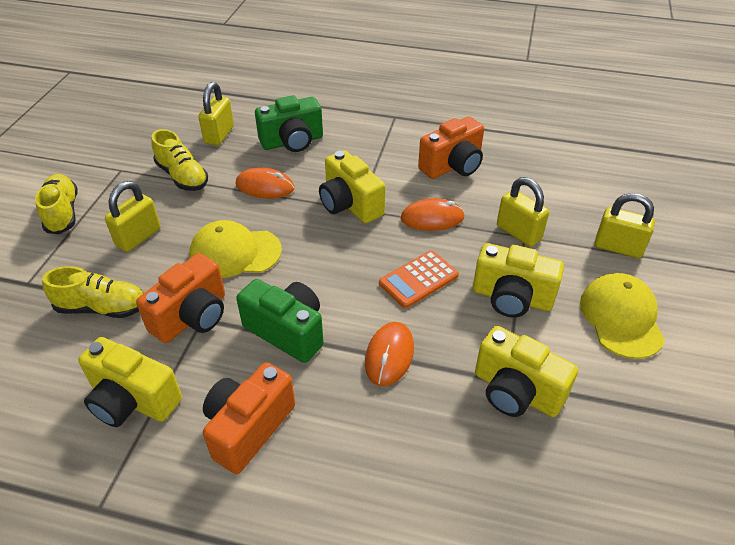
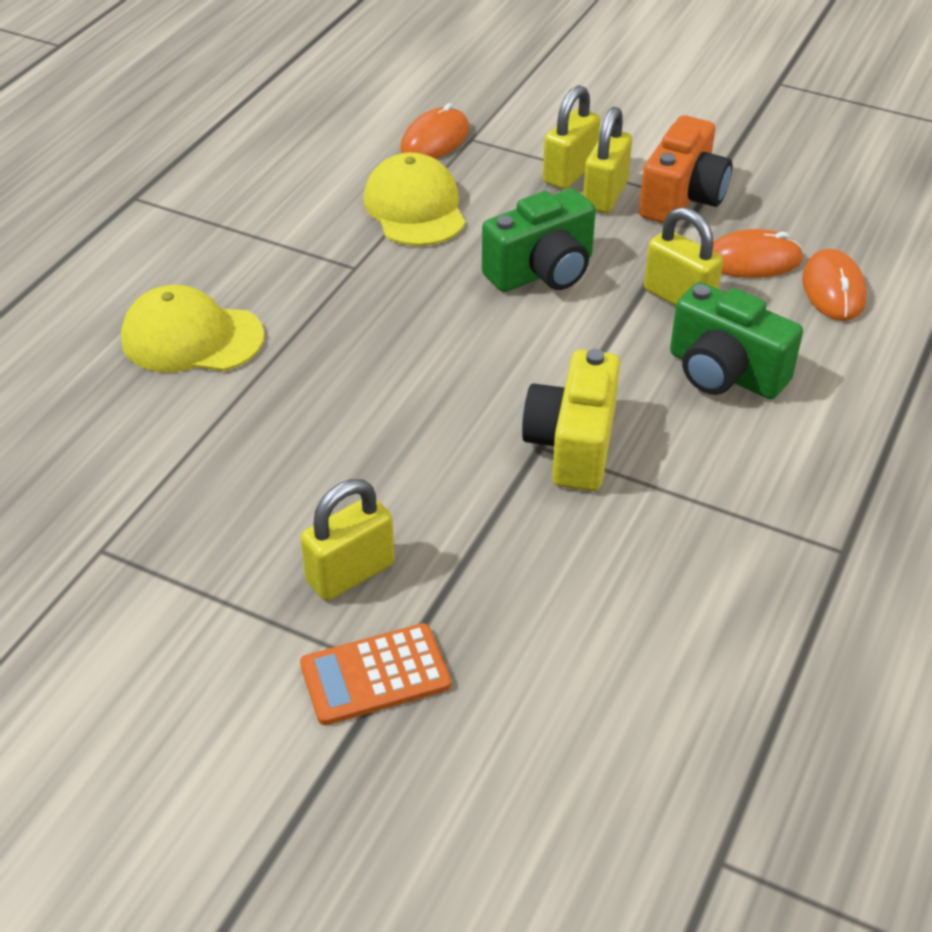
orange camera: 3 -> 1
yellow camera: 4 -> 1
yellow shoe: 3 -> 0

